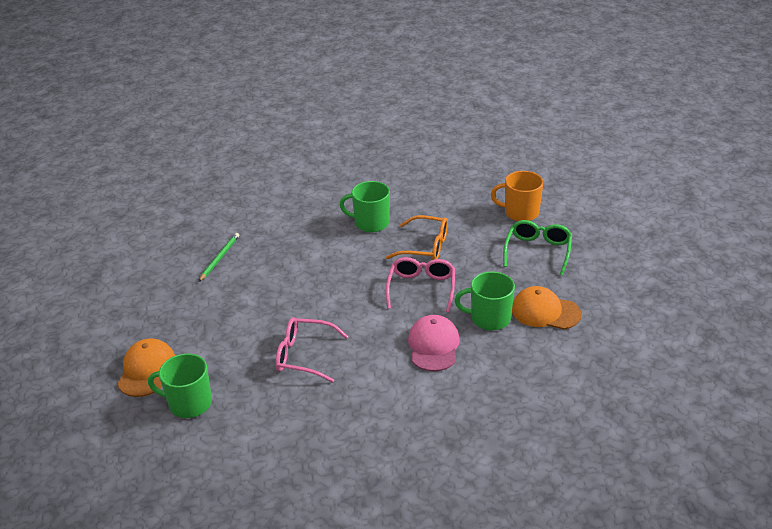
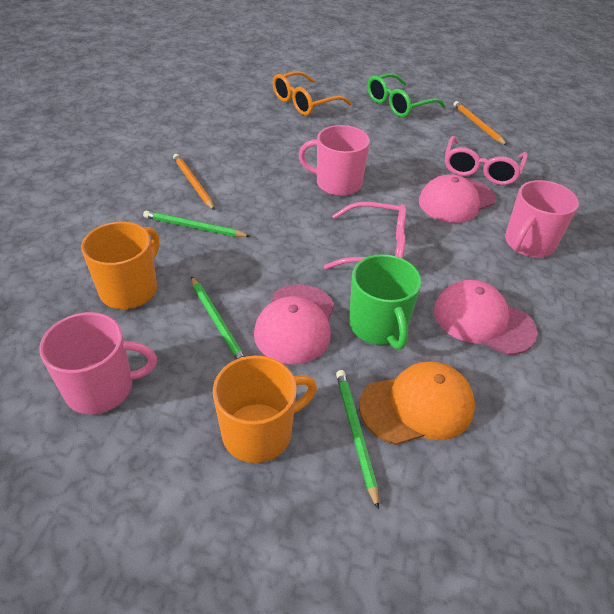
green mug: 3 -> 1
green pencil: 1 -> 3
orange cap: 2 -> 1
orange mug: 1 -> 2
orange pencil: 0 -> 2
pink cap: 1 -> 3
pink mug: 0 -> 3

